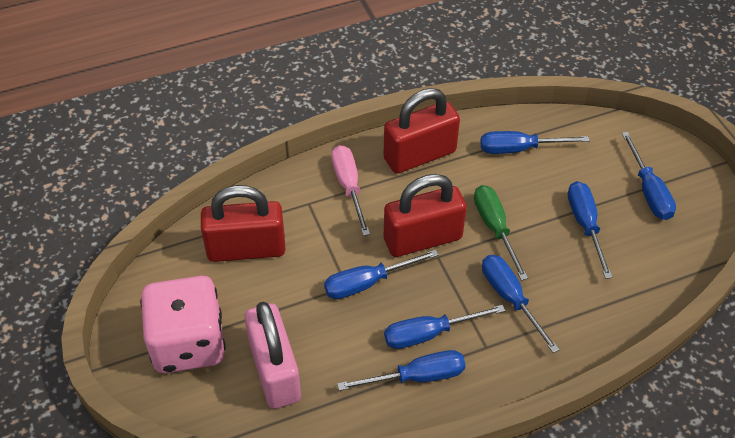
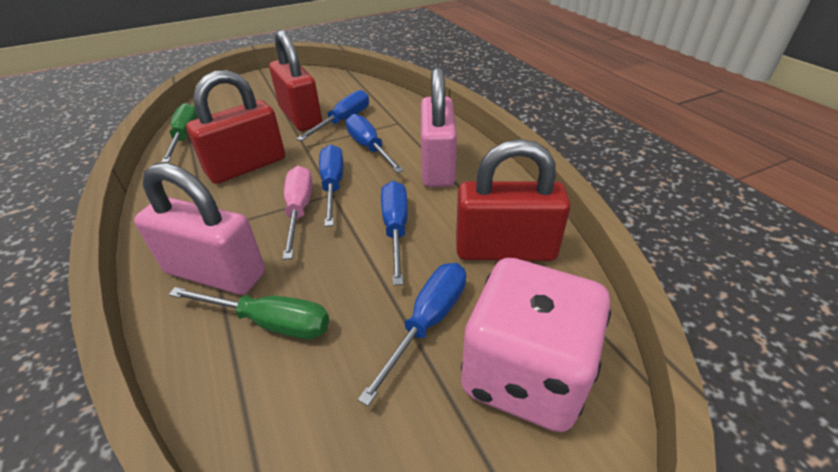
blue screwdriver: 7 -> 5
green screwdriver: 1 -> 2
pink padlock: 1 -> 2

